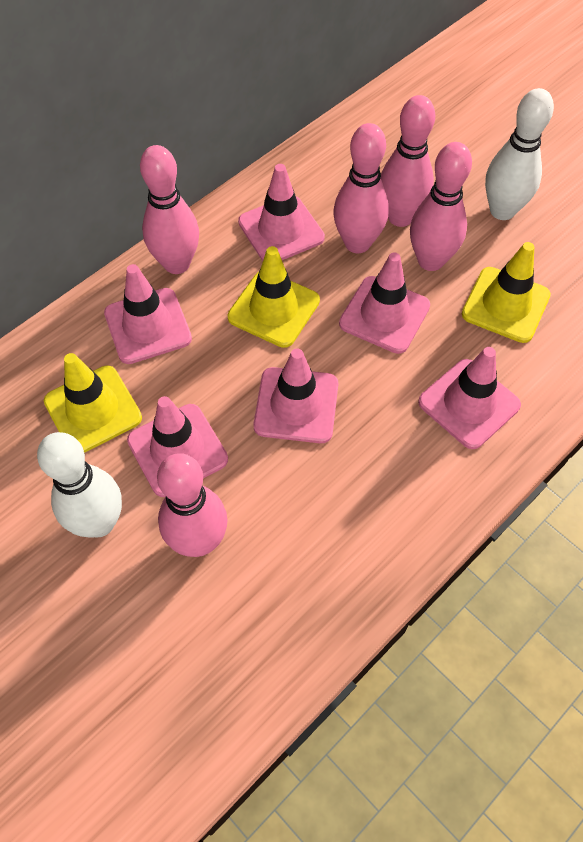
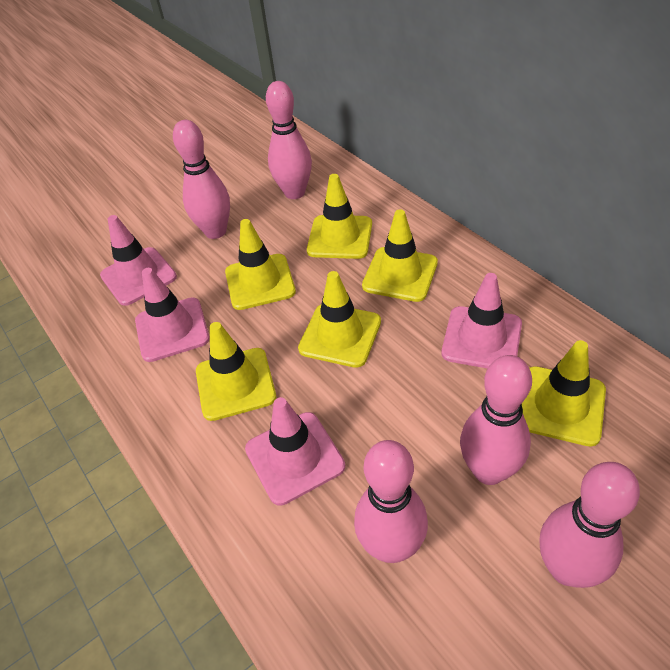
pink traffic cone: 6 -> 4
white bowling pin: 2 -> 0
yellow traffic cone: 3 -> 6

